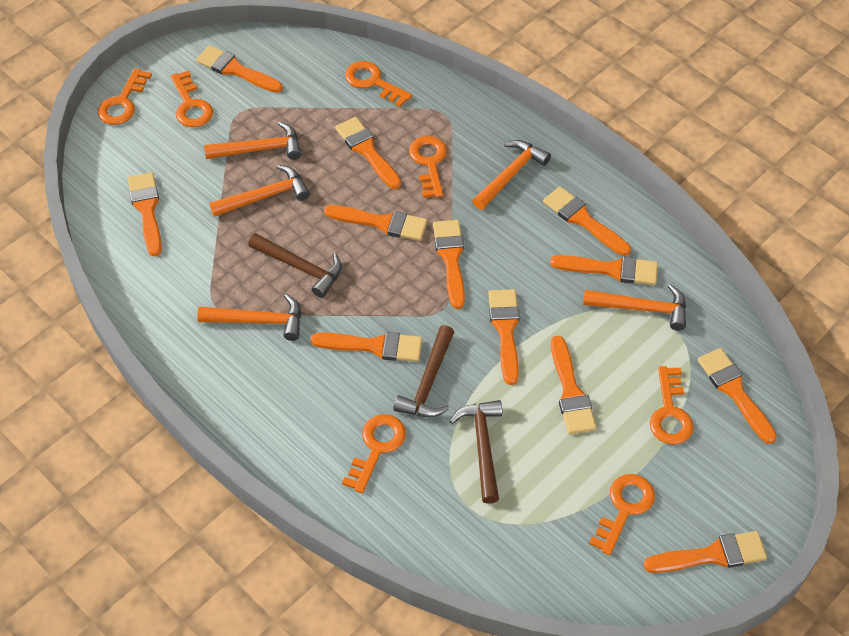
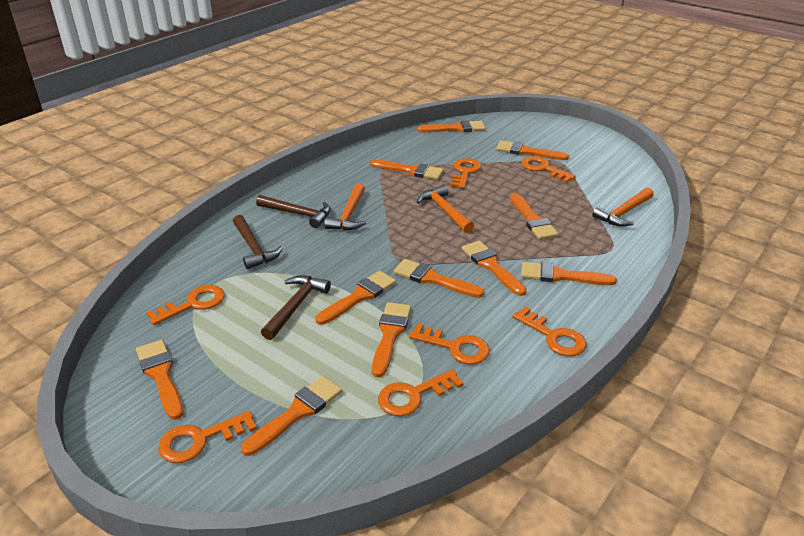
orange brush: 12 -> 11
orange hammer: 5 -> 3

